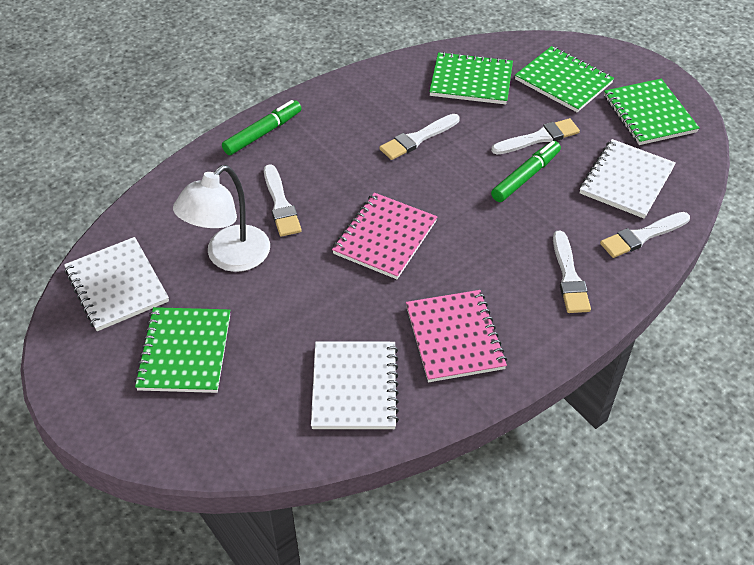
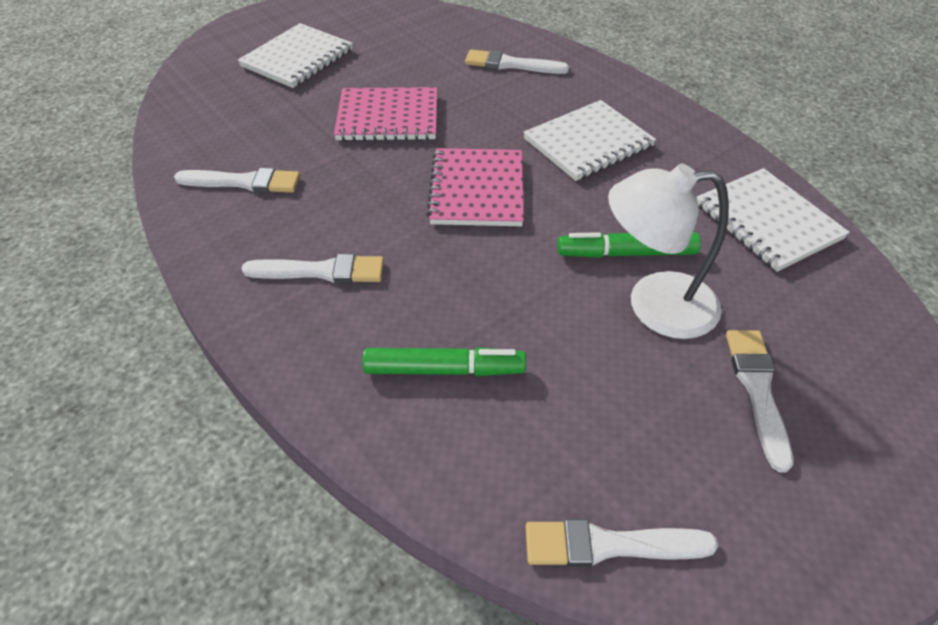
green notebook: 4 -> 0

